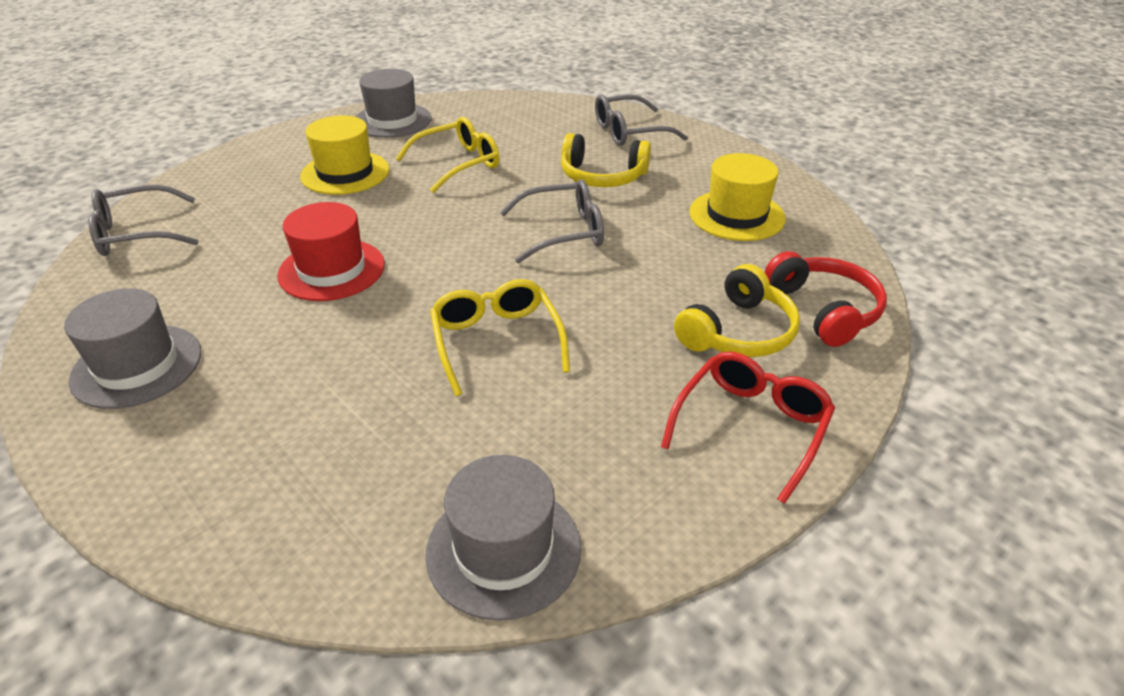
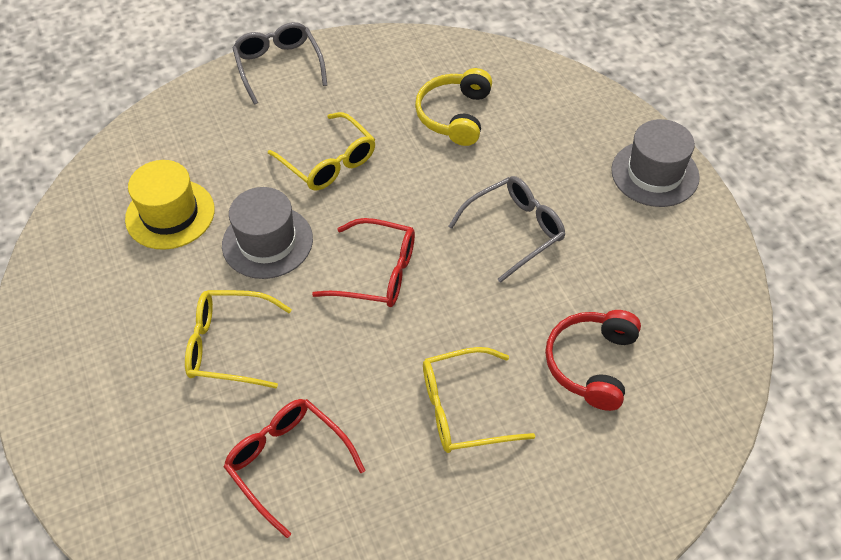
grey glasses: 3 -> 2
grey hat: 3 -> 2
red glasses: 1 -> 2
red hat: 1 -> 0
yellow glasses: 2 -> 3
yellow hat: 2 -> 1
yellow headphones: 2 -> 1

